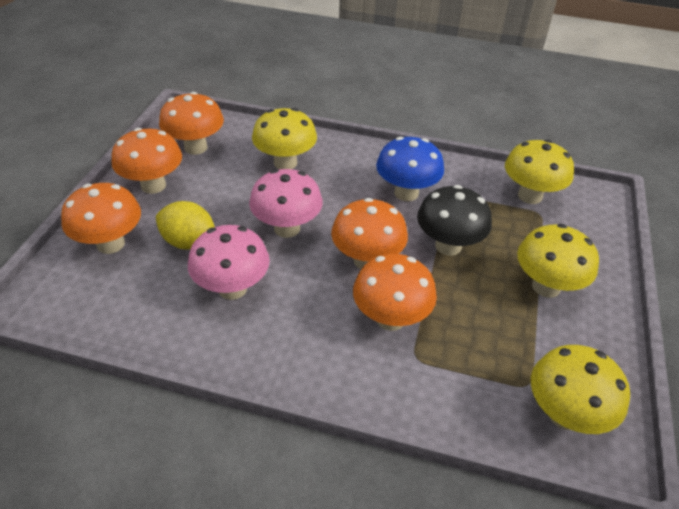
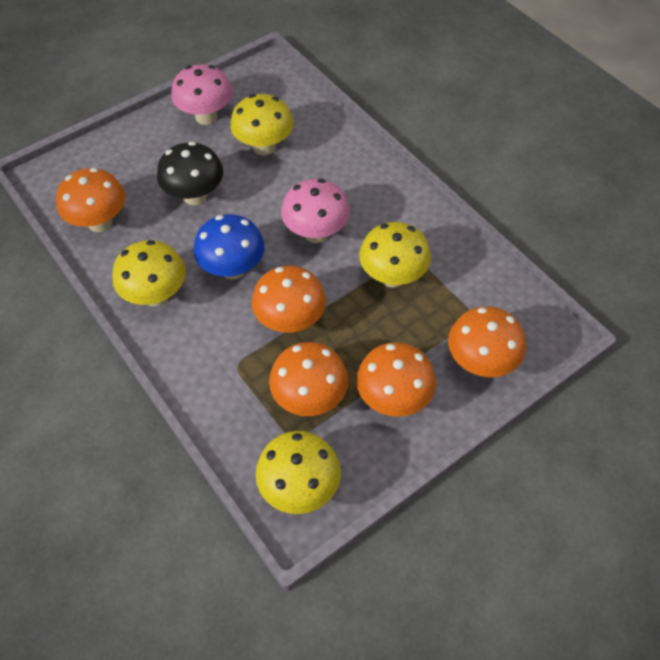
yellow lemon: 1 -> 0

